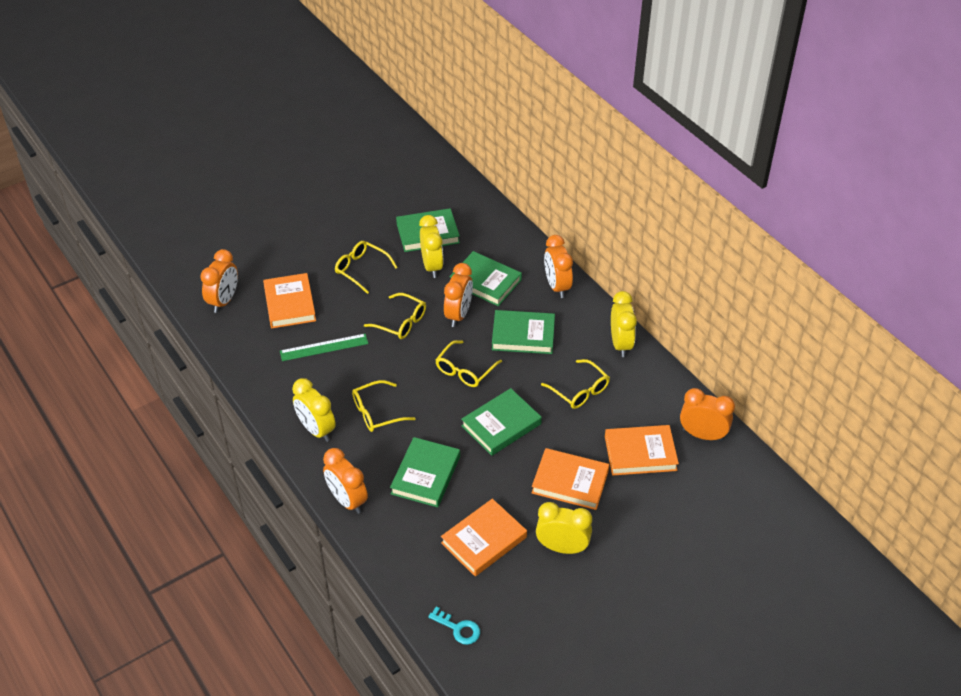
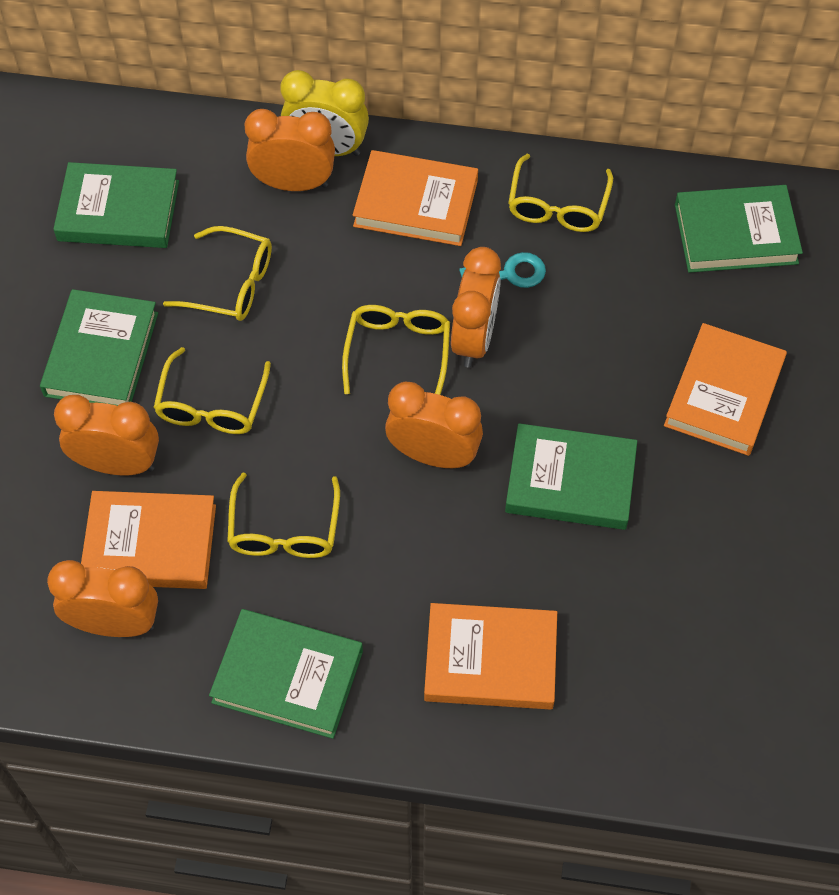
green ruler: 1 -> 0
yellow clock: 4 -> 1

